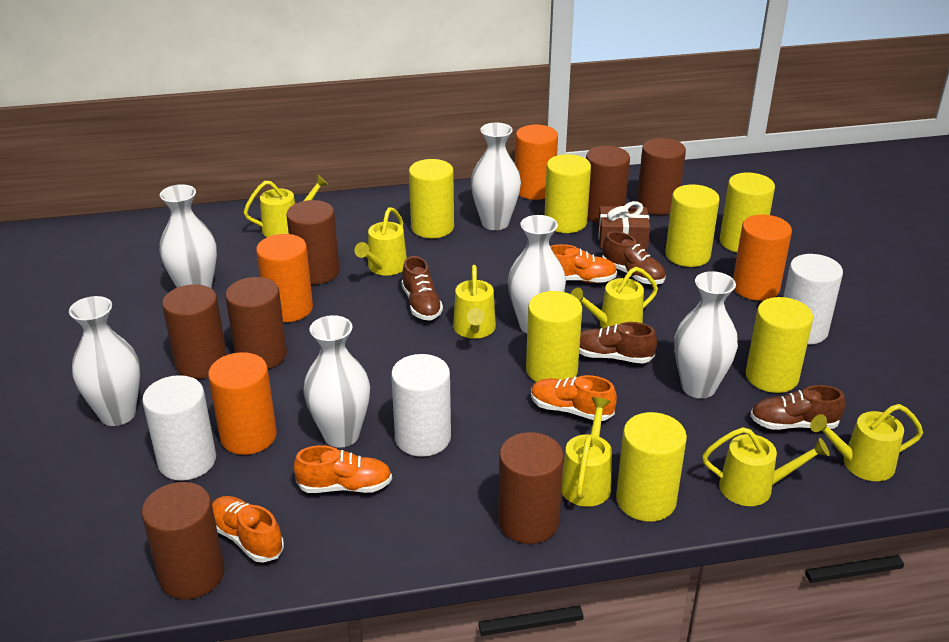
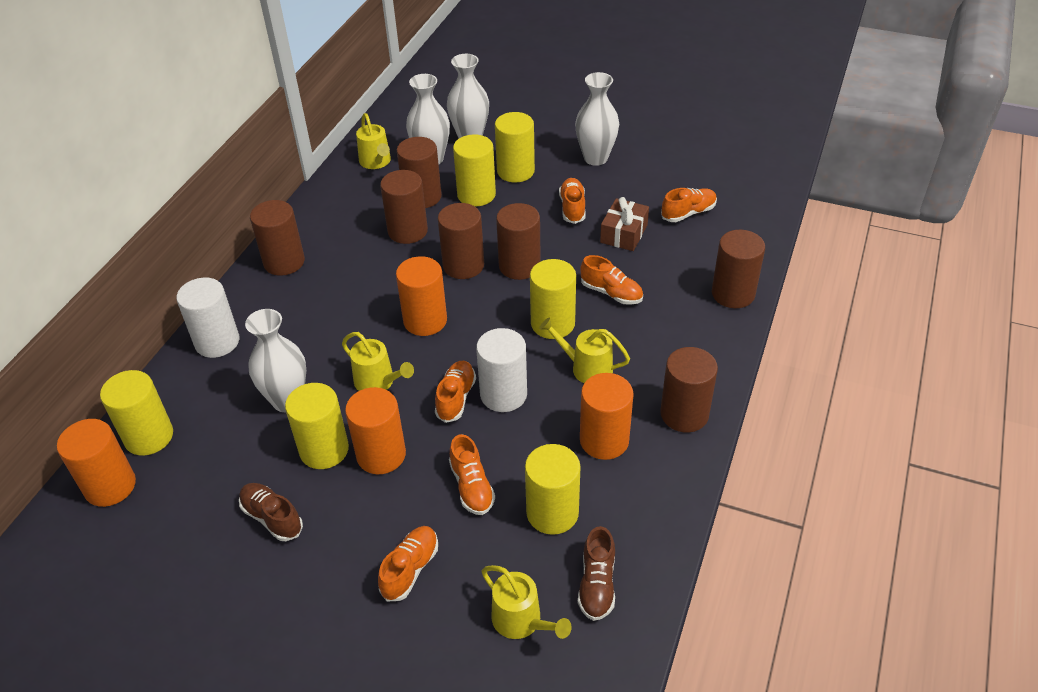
brown shoe: 4 -> 2
orange shoe: 4 -> 6
white cylinder: 3 -> 2
white vase: 6 -> 4
yellow cylinder: 7 -> 6
yellow watering can: 7 -> 4

